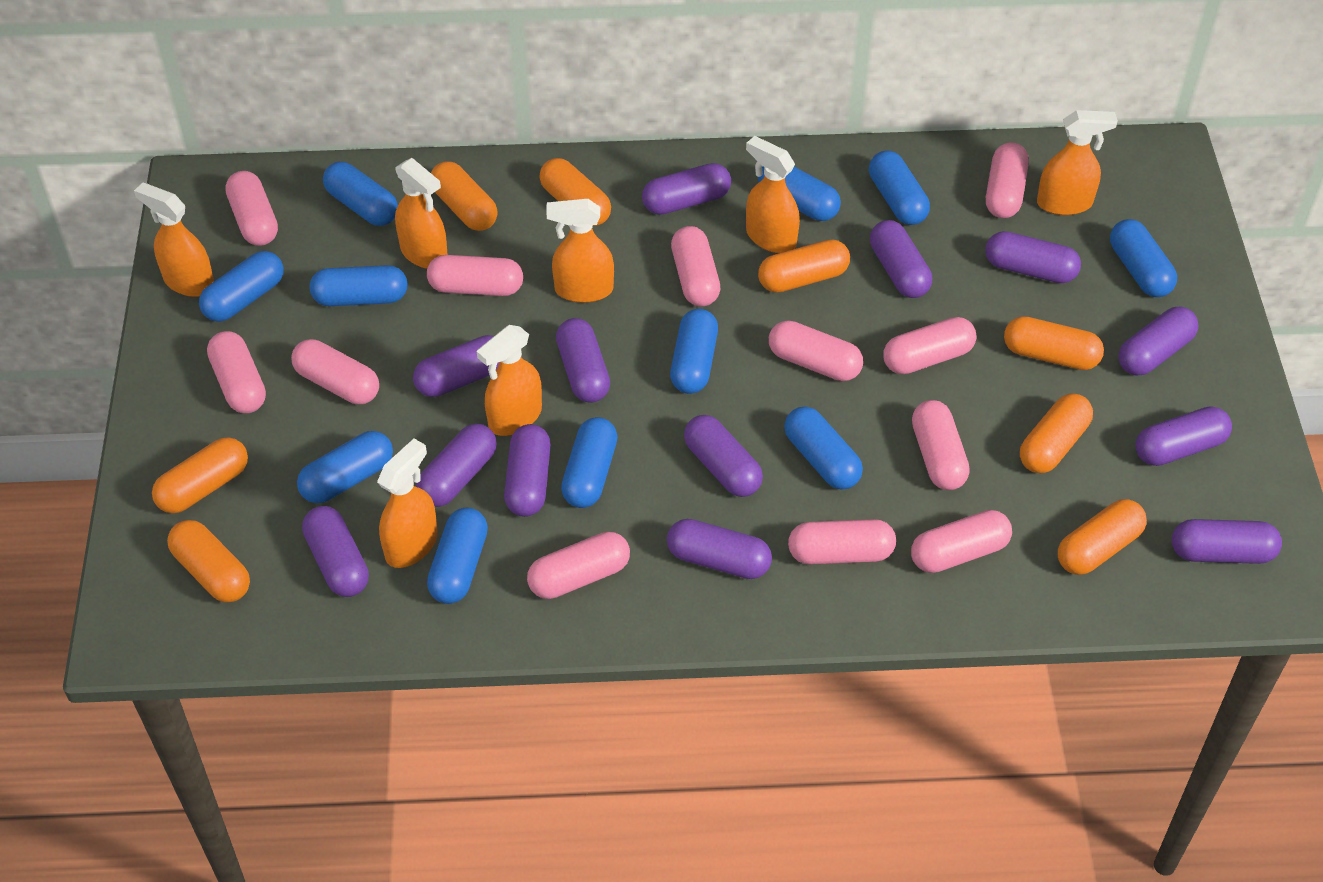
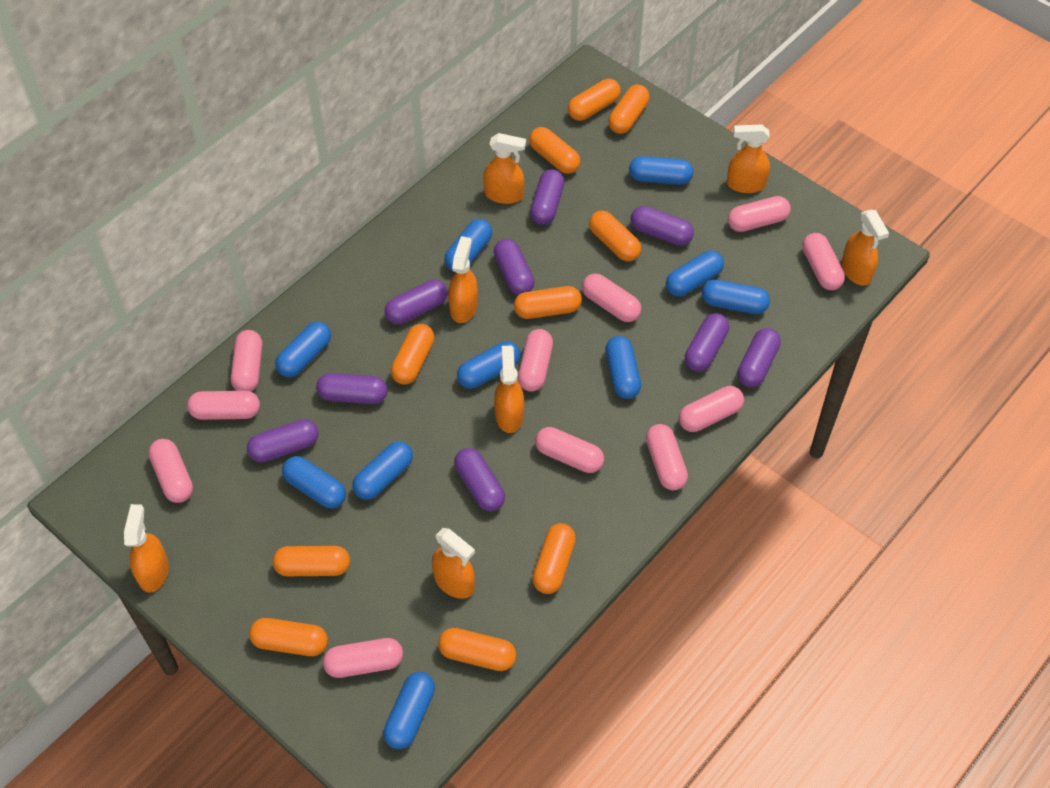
blue capsule: 11 -> 10
orange capsule: 8 -> 10
pink capsule: 12 -> 11
purple capsule: 13 -> 9

